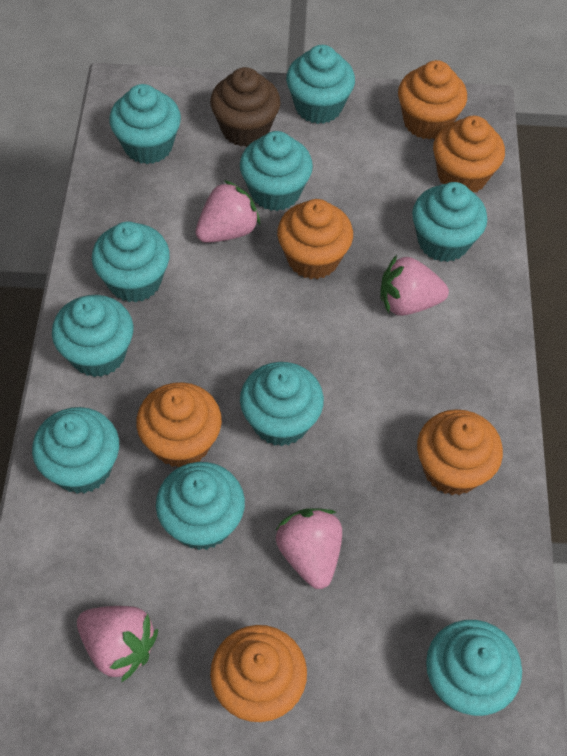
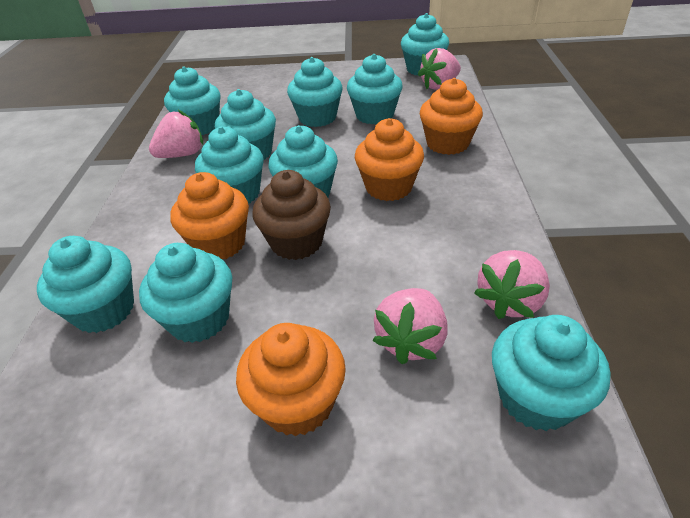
orange cupcake: 6 -> 4

